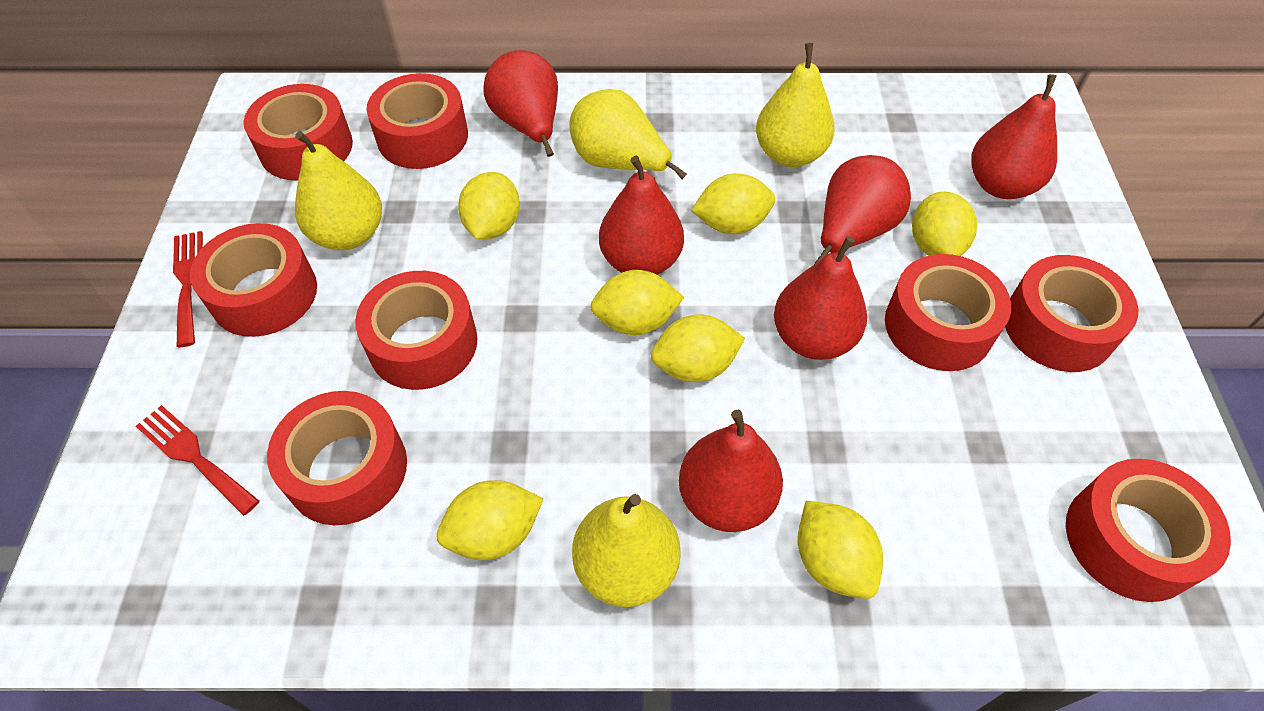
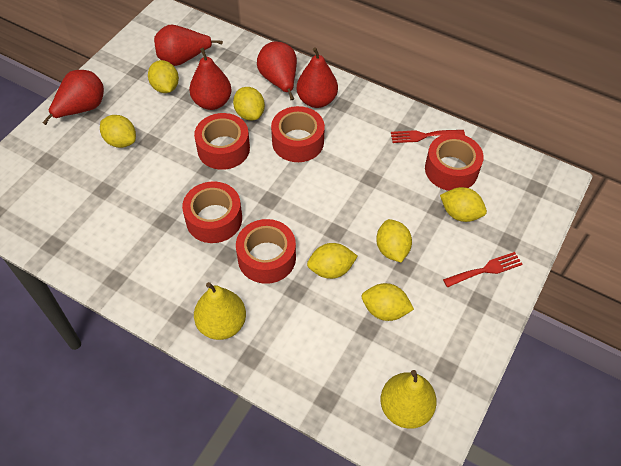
red pear: 6 -> 5
red tape: 8 -> 5
yellow pear: 4 -> 2

